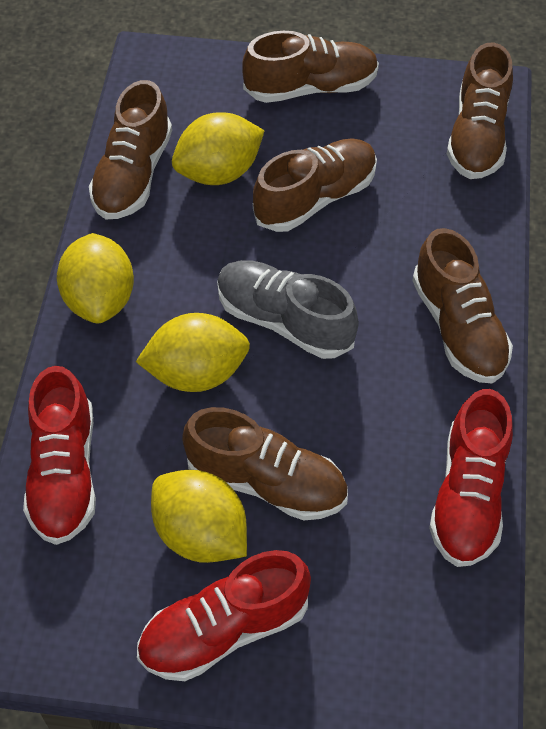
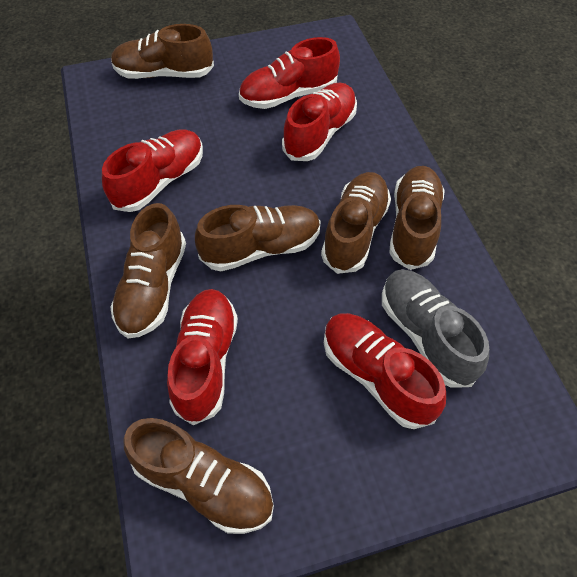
red shoe: 3 -> 5
yellow lemon: 4 -> 0

